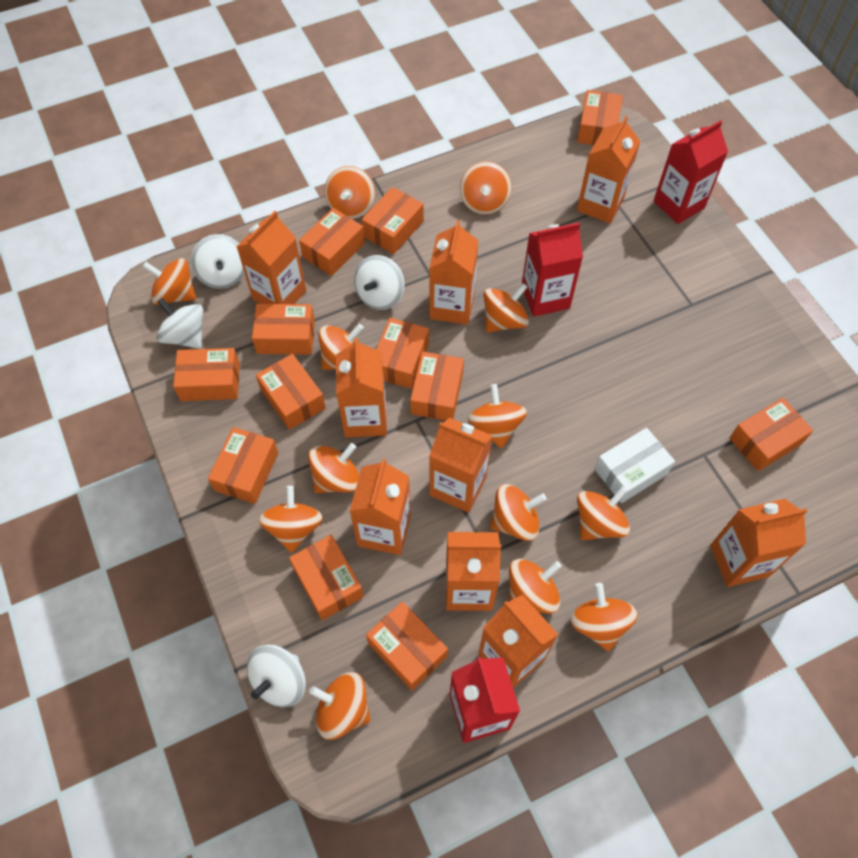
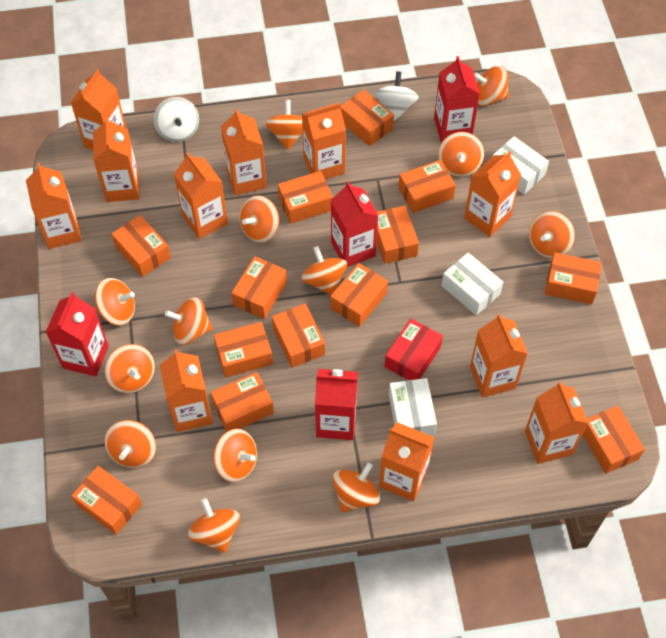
orange box: 12 -> 13
orange carton: 9 -> 11
red box: 0 -> 1
red carton: 3 -> 4
white box: 1 -> 3
white spinning top: 4 -> 2

